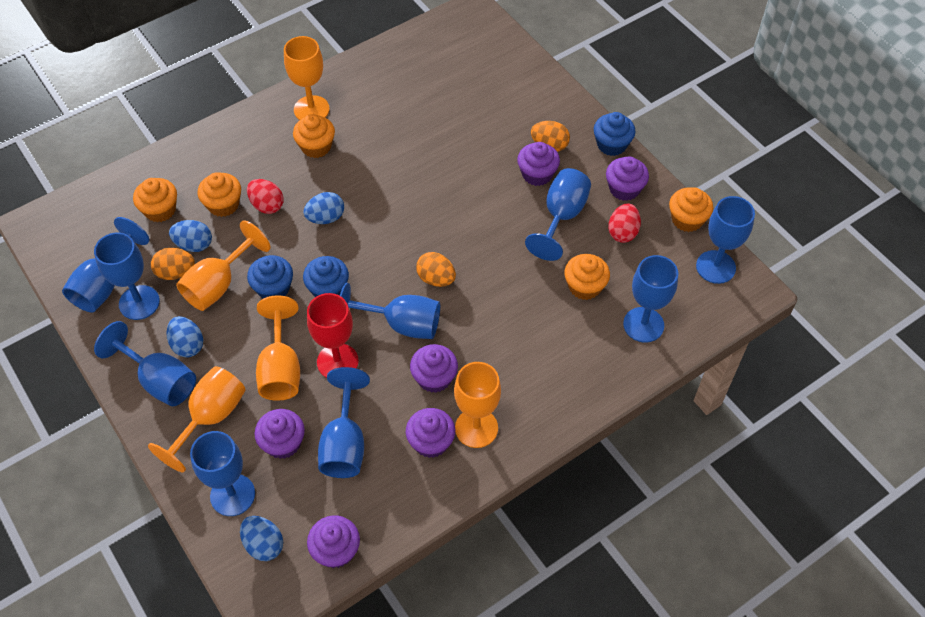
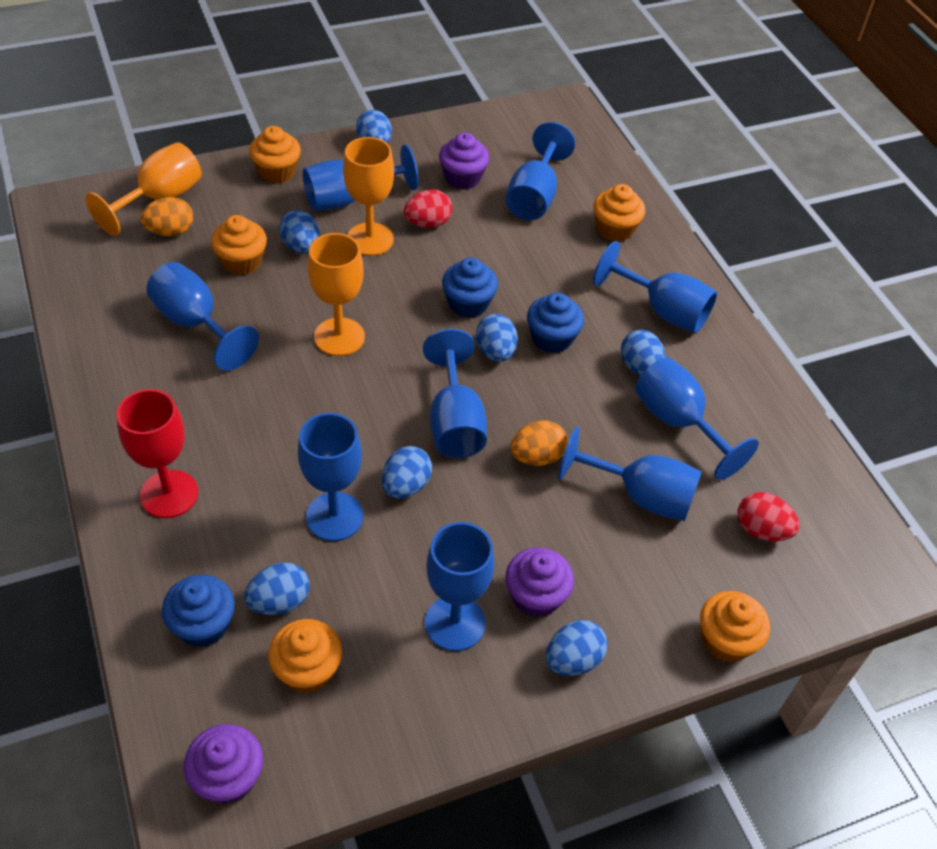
blue egg: 4 -> 7
orange egg: 3 -> 2
orange goblet: 5 -> 3
purple cupcake: 6 -> 3

